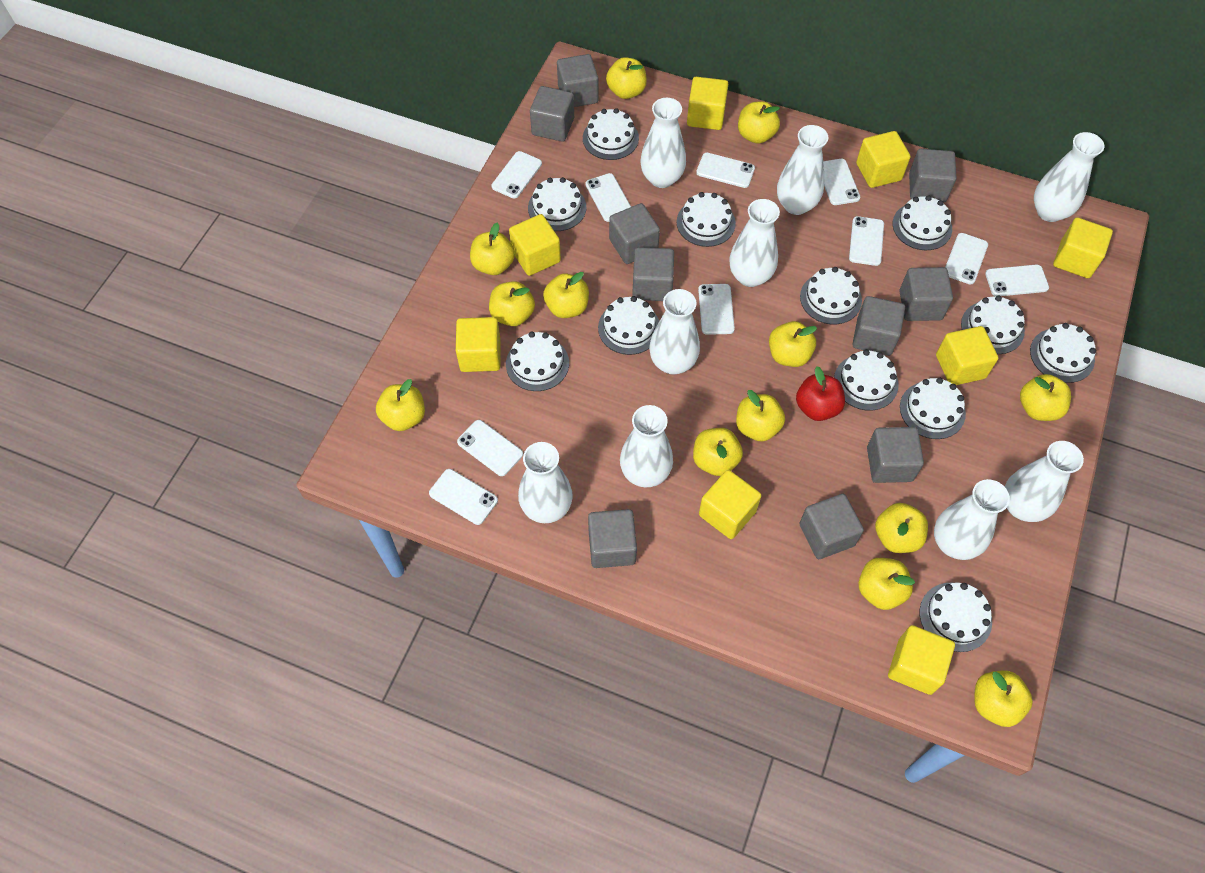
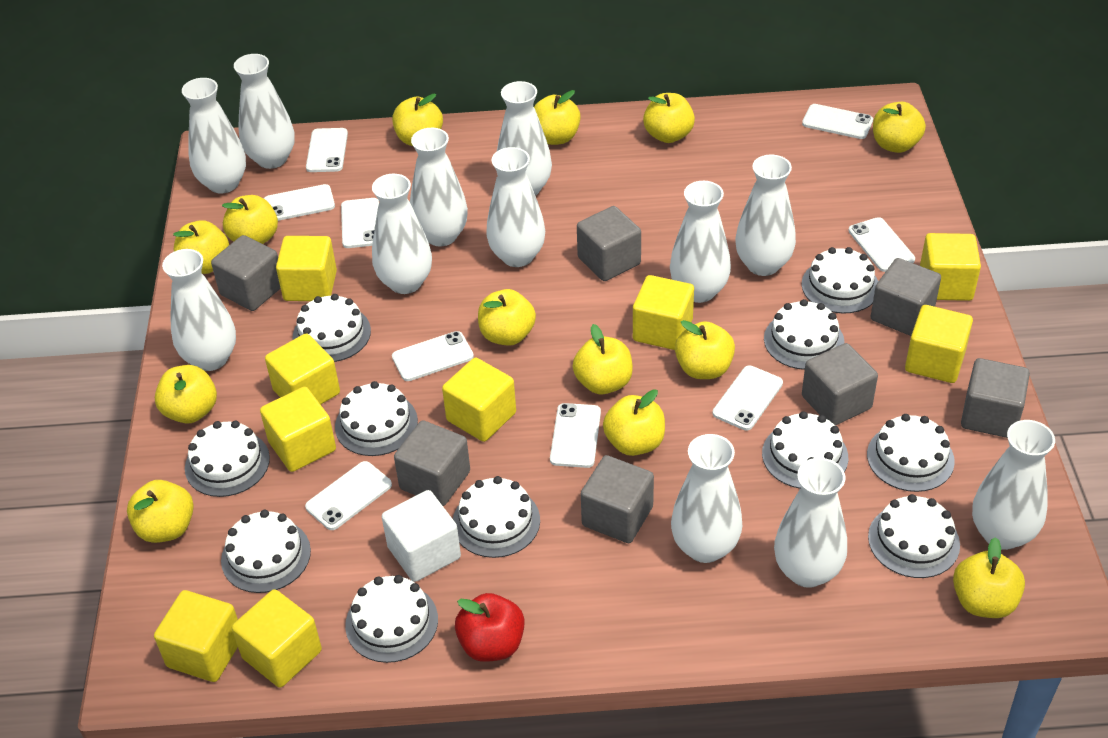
grey cube: 10 -> 7
white cake: 12 -> 11
white cube: 0 -> 1
white phone: 10 -> 9
white vase: 9 -> 12
yellow cube: 8 -> 9

